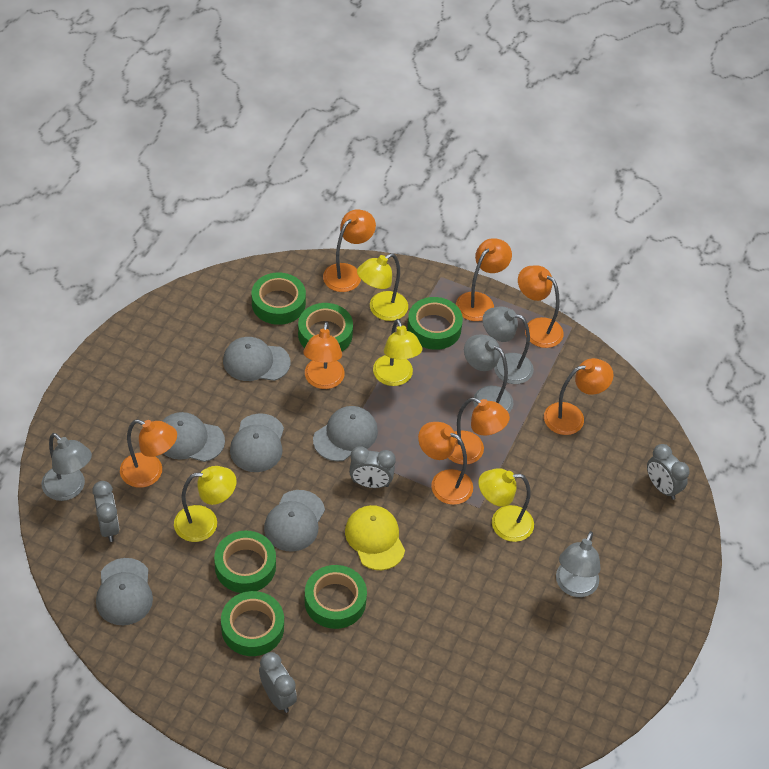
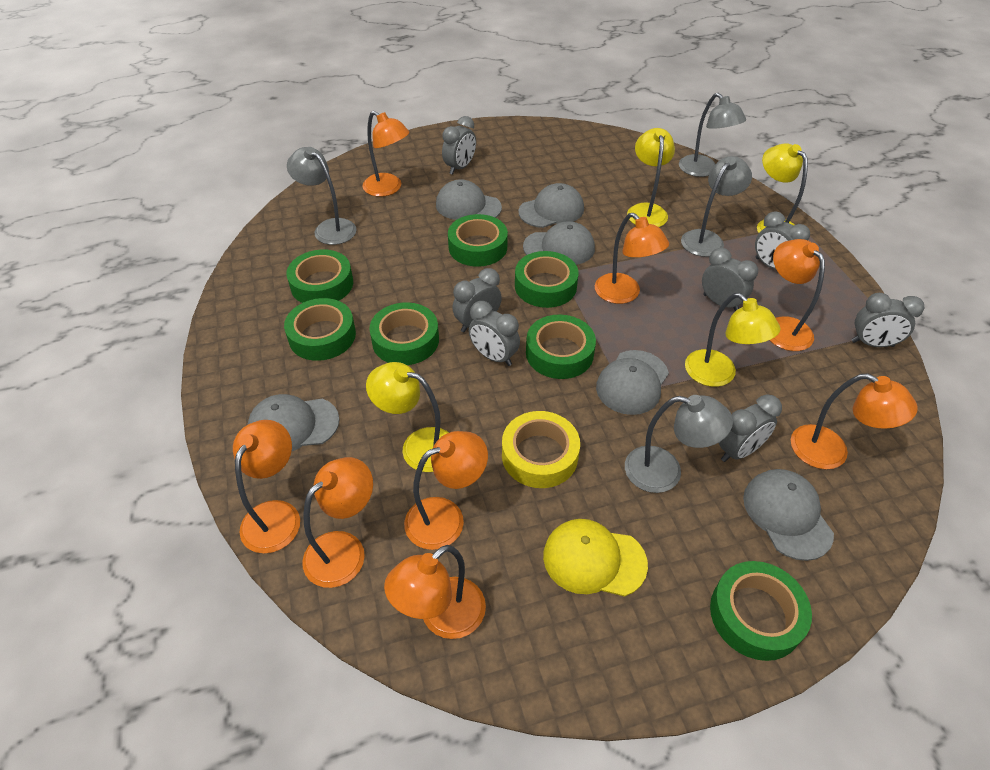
green tape: 6 -> 7
grey clock: 4 -> 7
yellow tape: 0 -> 1

